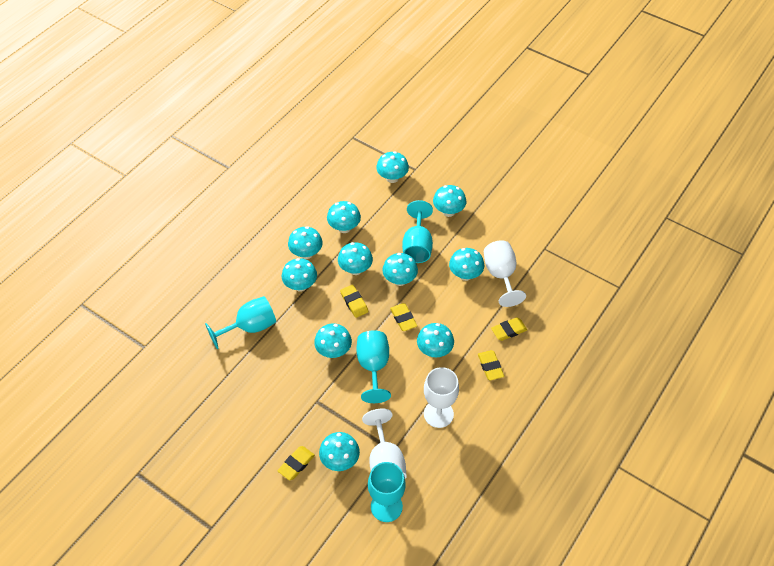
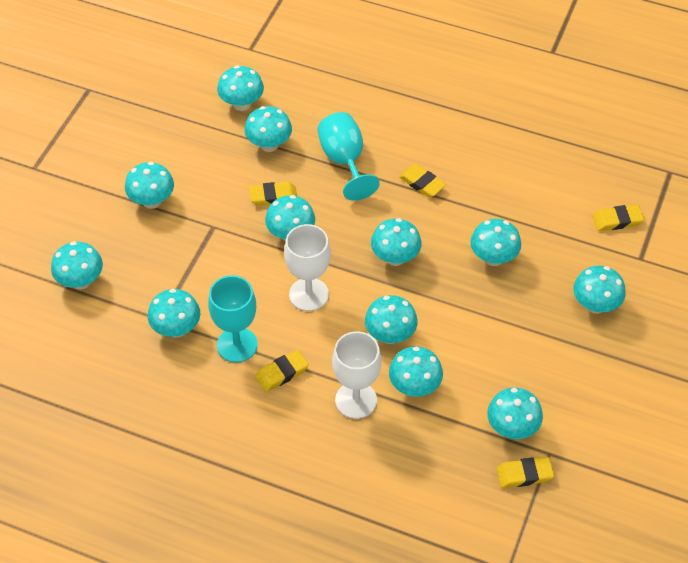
turquoise goblet: 4 -> 2
turquoise mushroom: 11 -> 12
white goblet: 3 -> 2

